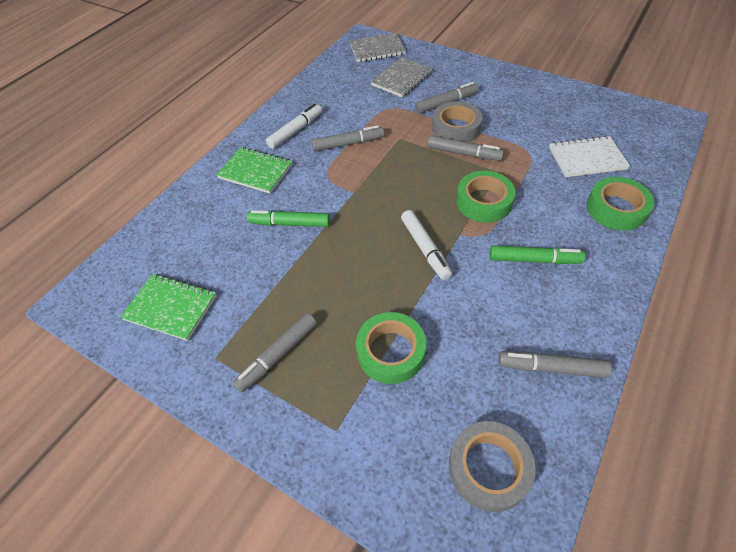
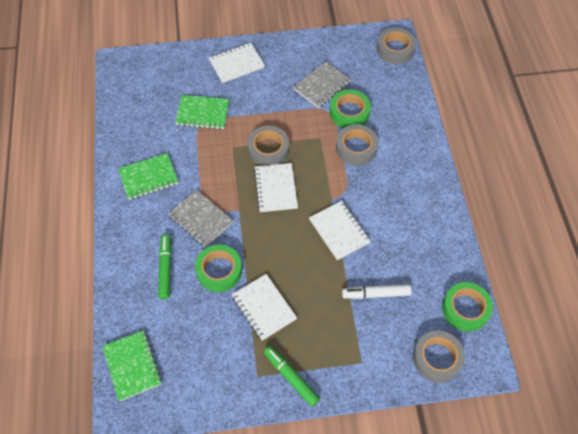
green notebook: 2 -> 3
grey marker: 5 -> 0
grey tape: 2 -> 4
white marker: 2 -> 1
white notebook: 1 -> 4

